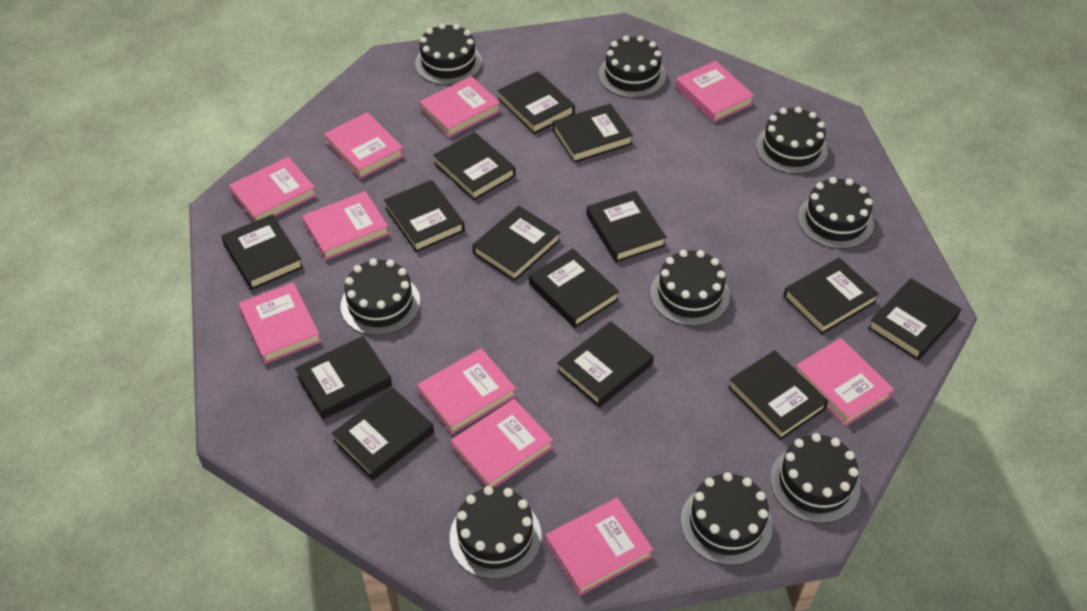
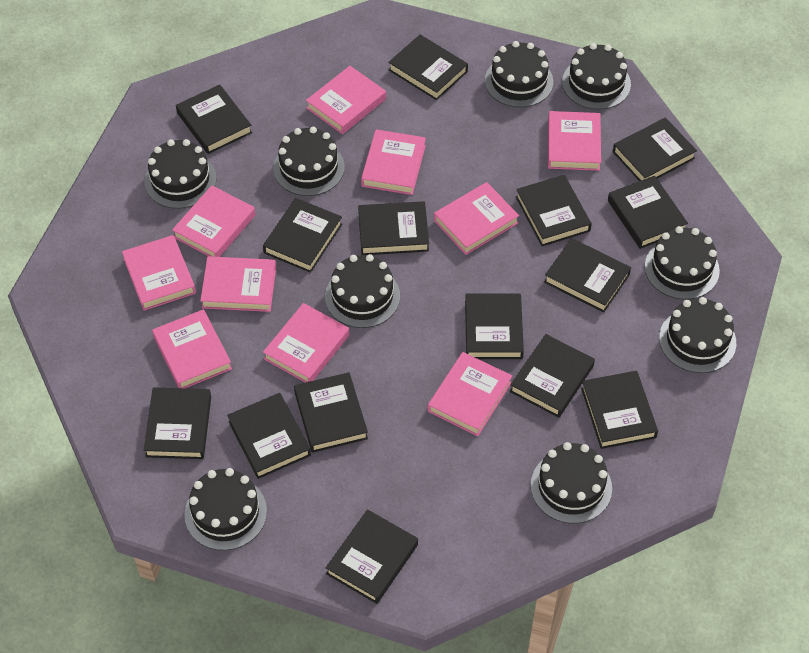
black book: 14 -> 15

